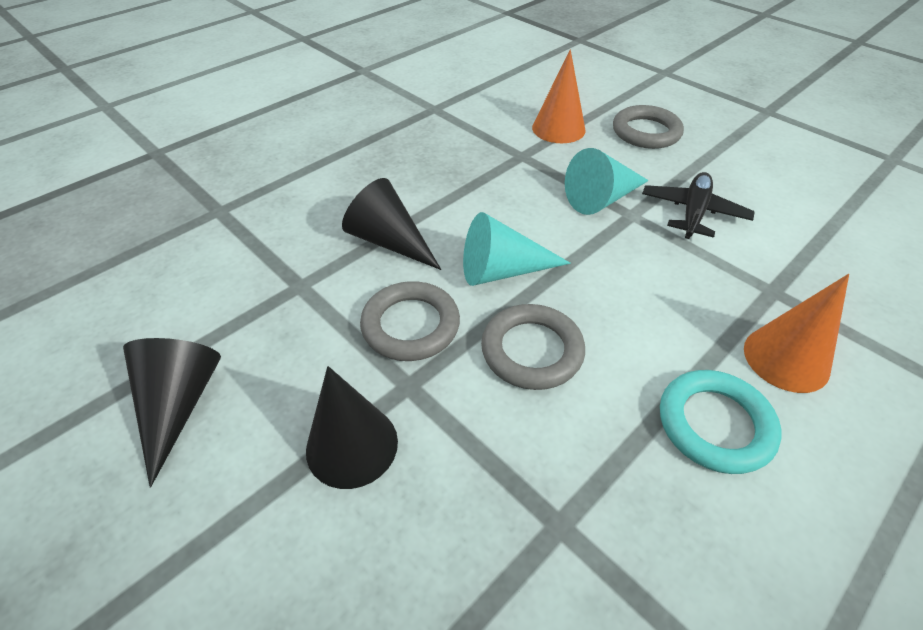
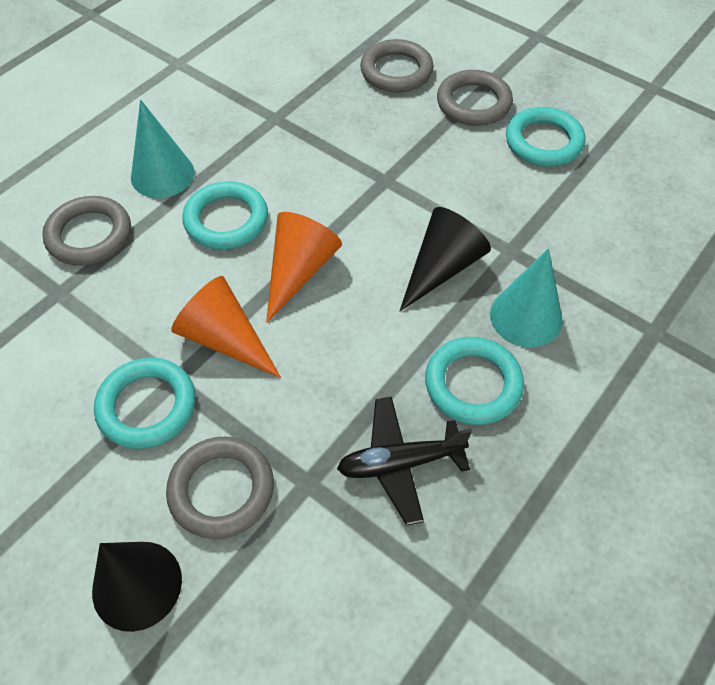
black cone: 3 -> 2
grey ring: 3 -> 4
turquoise ring: 1 -> 4

